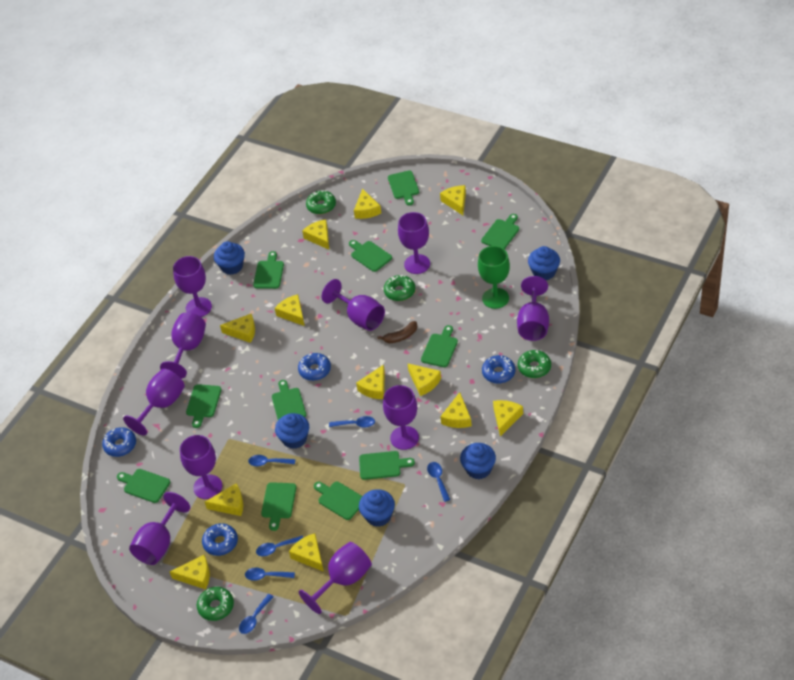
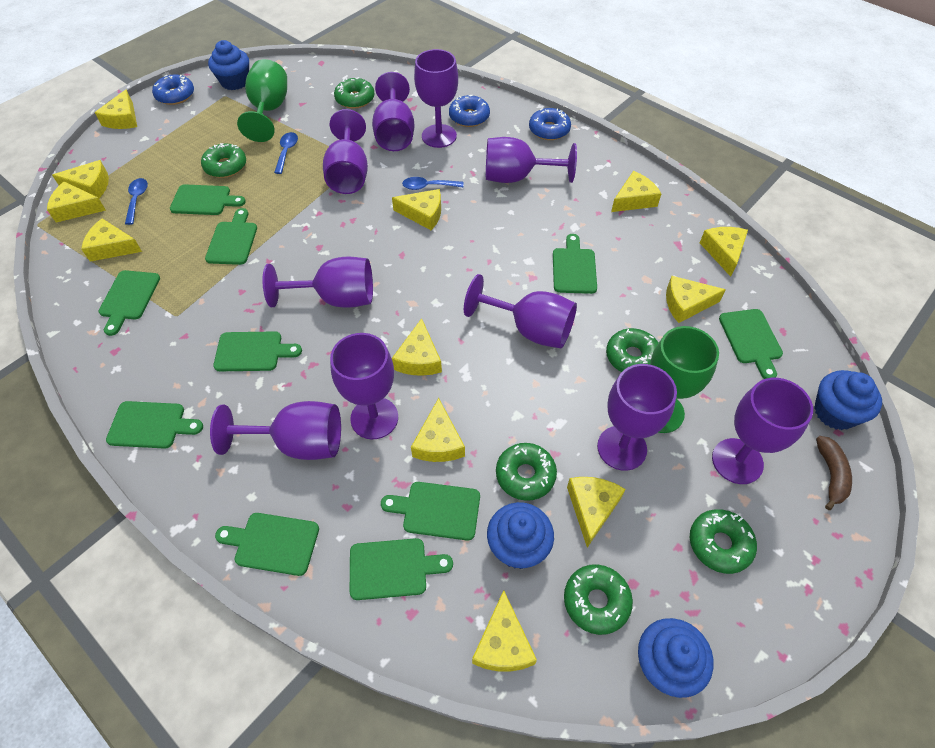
blue cupcake: 5 -> 4
blue donut: 4 -> 3
blue spoon: 6 -> 3
green cutting board: 11 -> 10
green donut: 4 -> 6
green goblet: 1 -> 2

